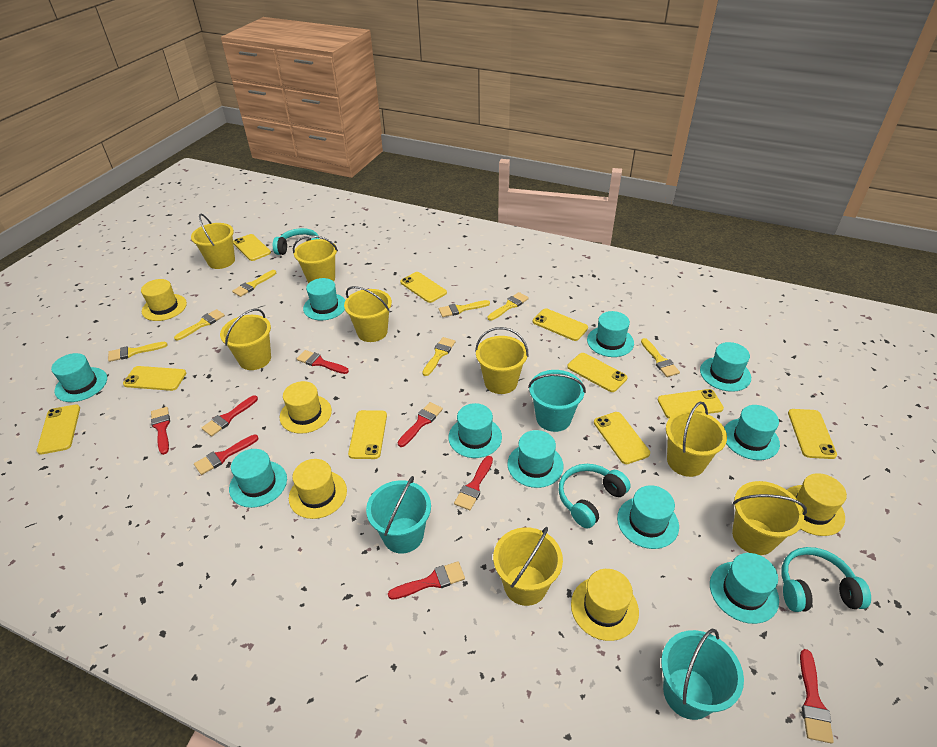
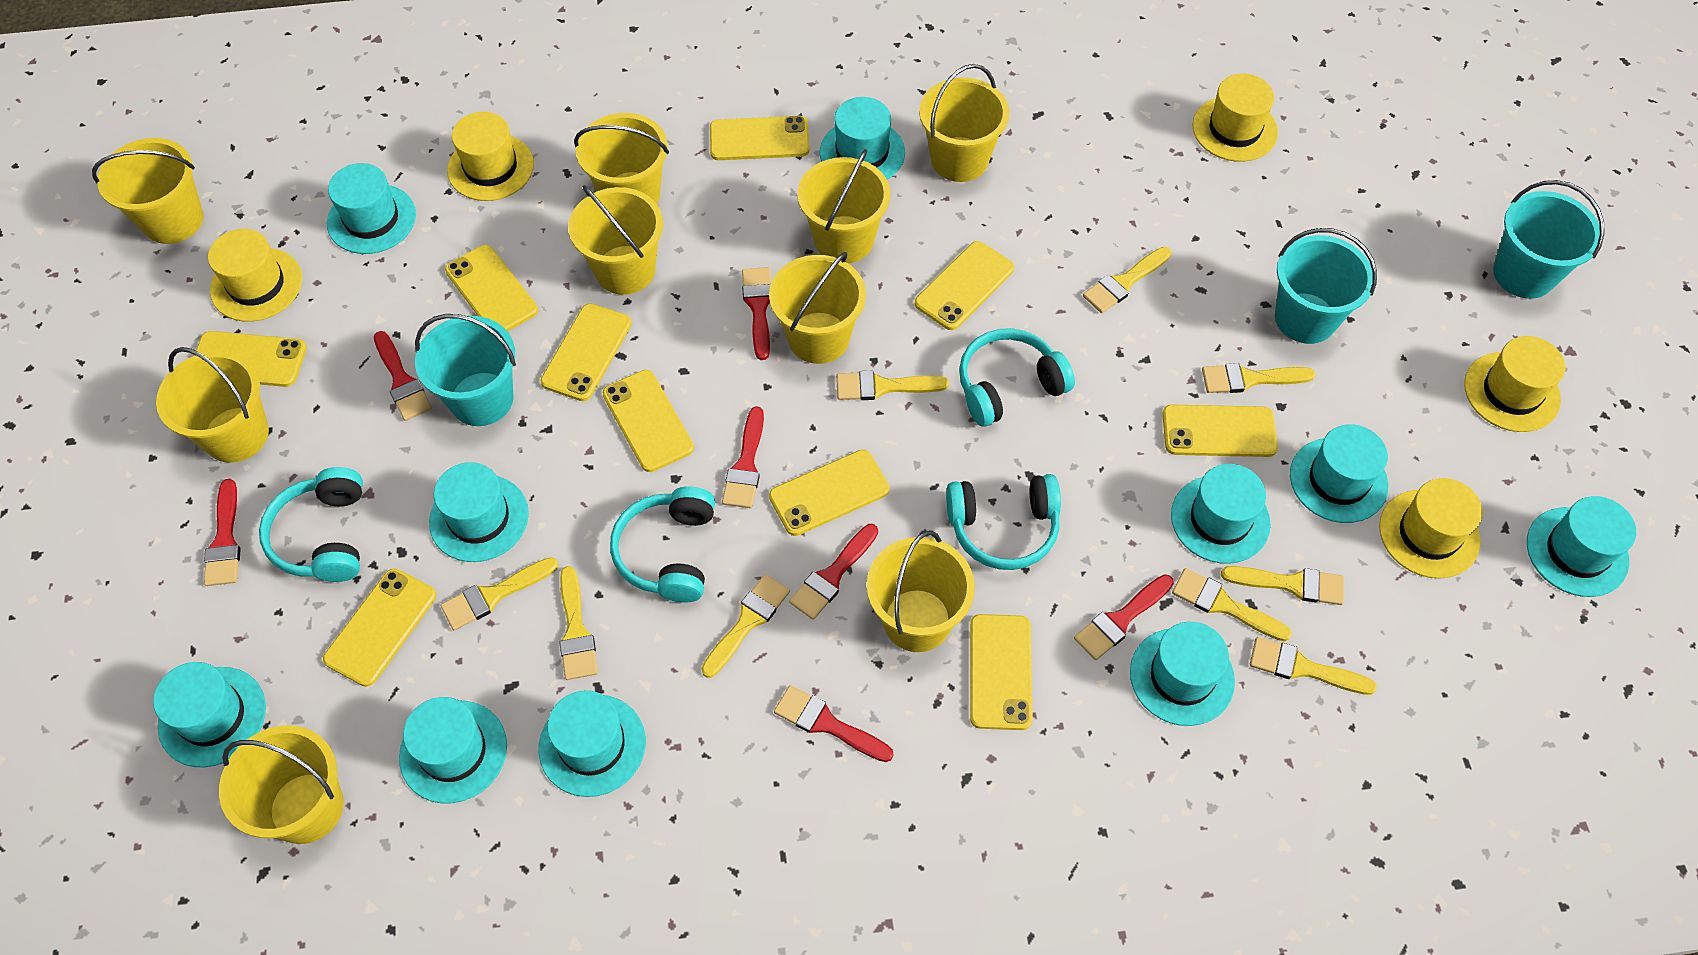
red brush: 8 -> 7
turquoise headphones: 3 -> 4
yellow brush: 7 -> 9
yellow bucket: 8 -> 9

